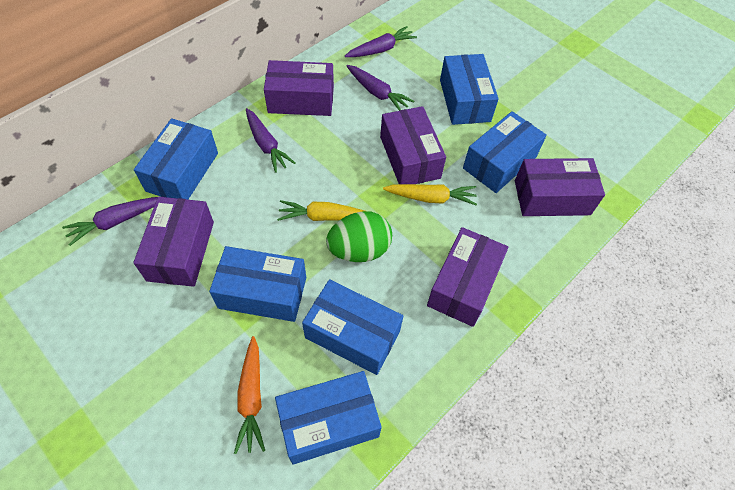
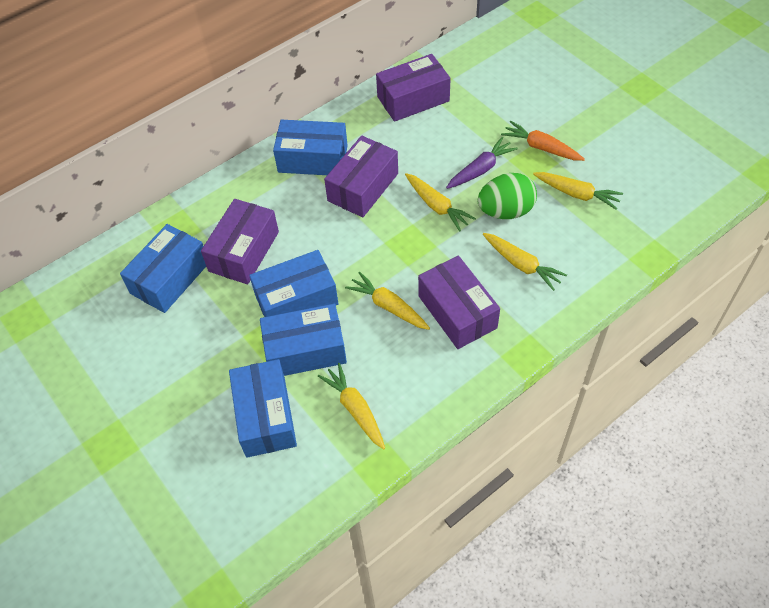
blue box: 6 -> 5
purple box: 5 -> 4
purple carrot: 4 -> 1
yellow carrot: 2 -> 5

